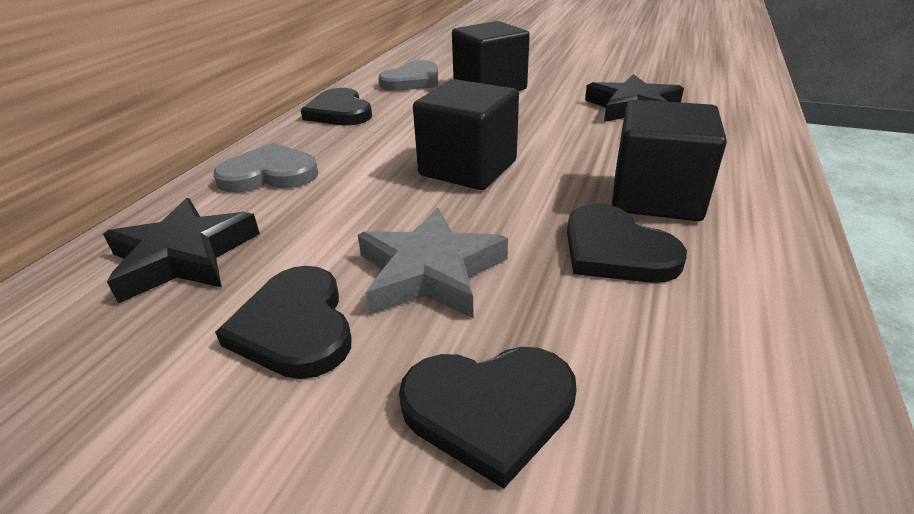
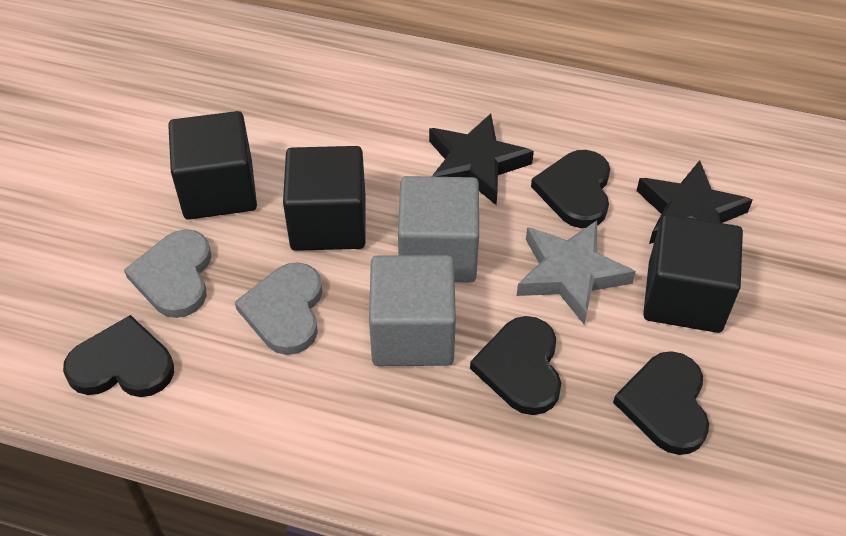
grey cube: 0 -> 2

